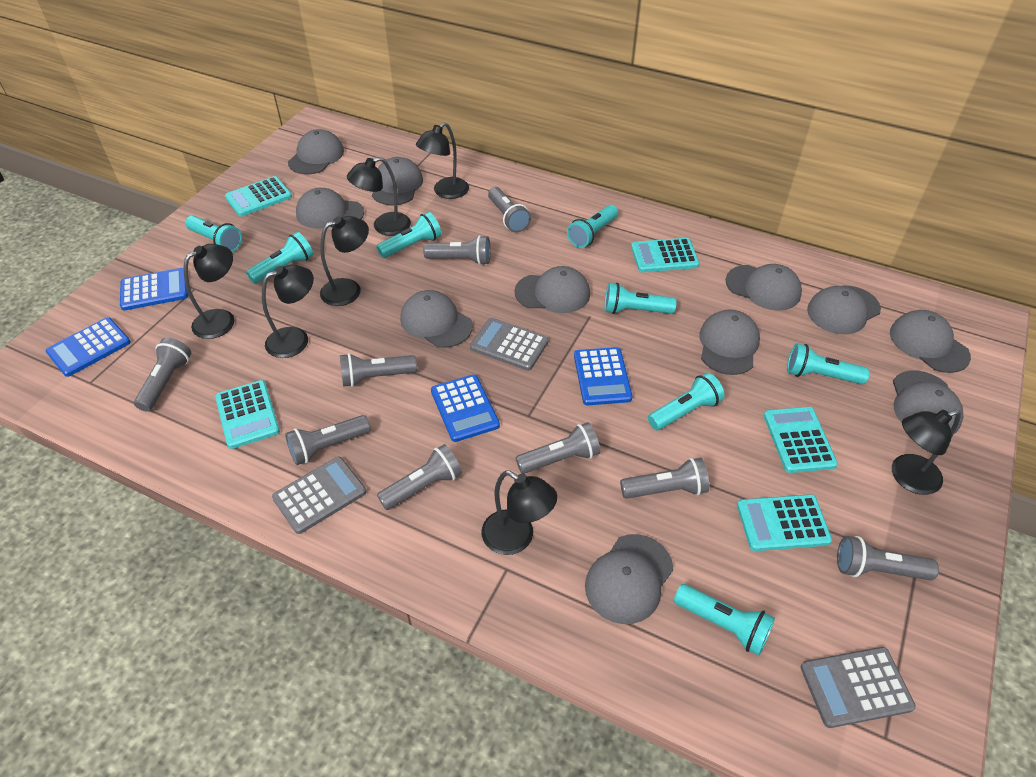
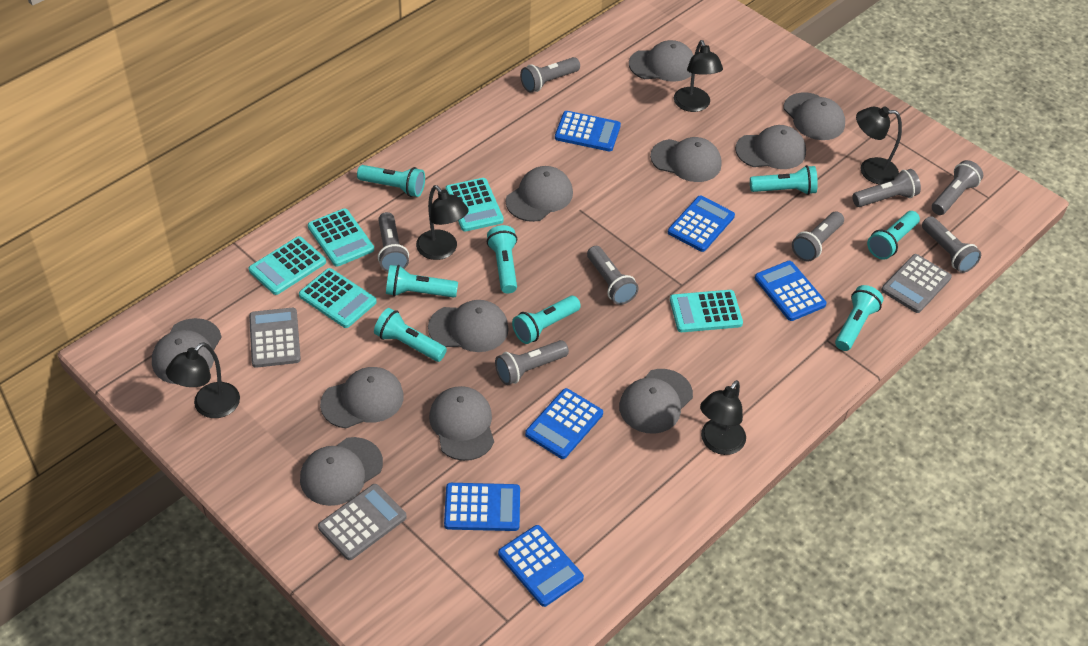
black lamp: 7 -> 5
blue calculator: 4 -> 6
grey flashlight: 9 -> 8

